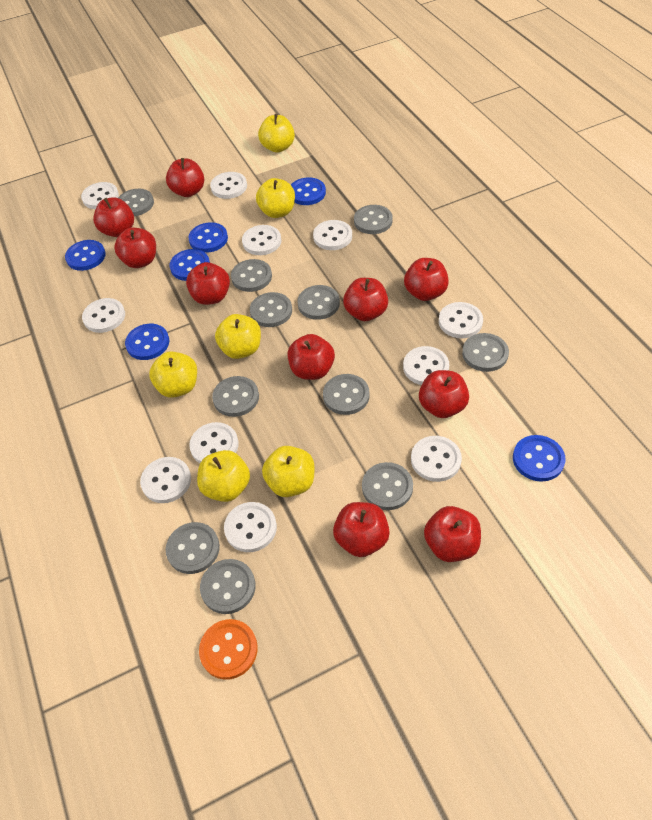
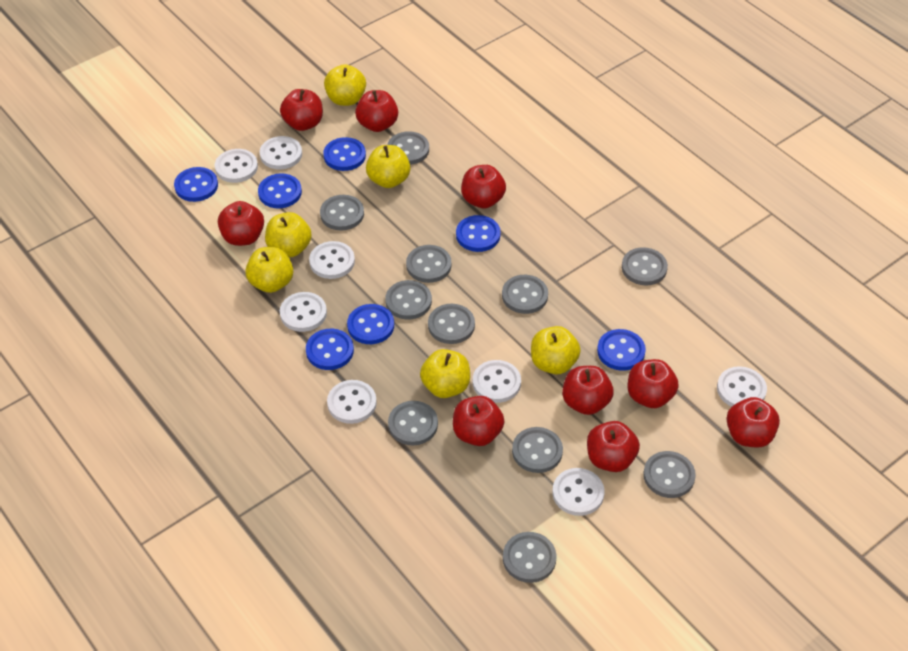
blue button: 6 -> 7
orange button: 1 -> 0
red apple: 10 -> 9
white button: 11 -> 8

